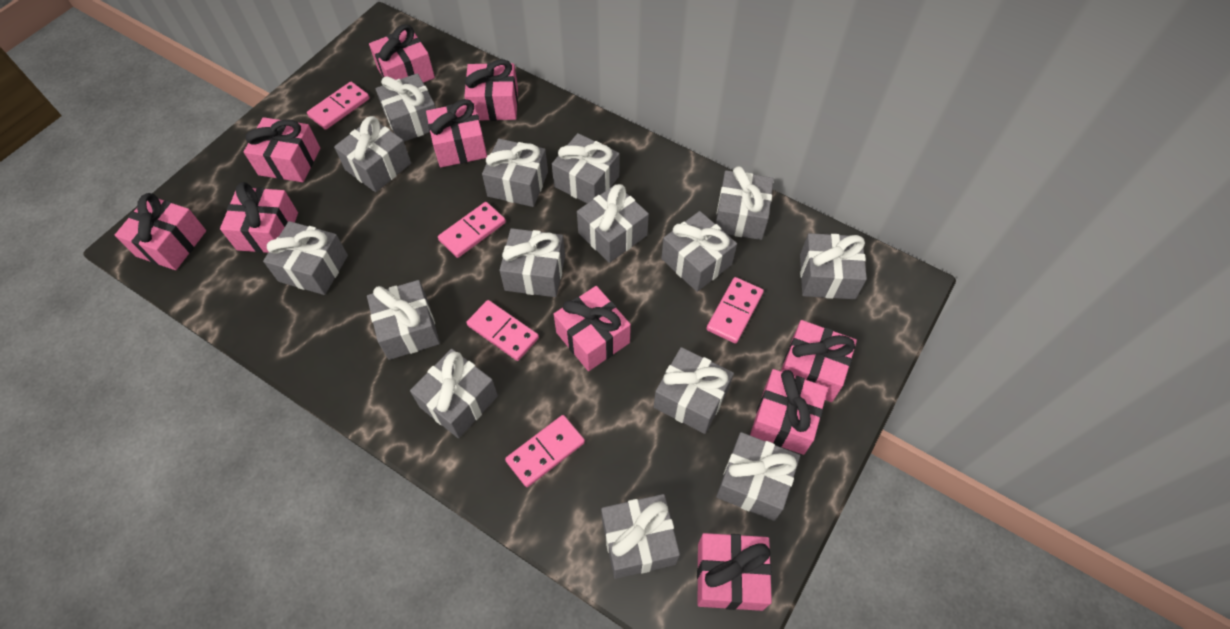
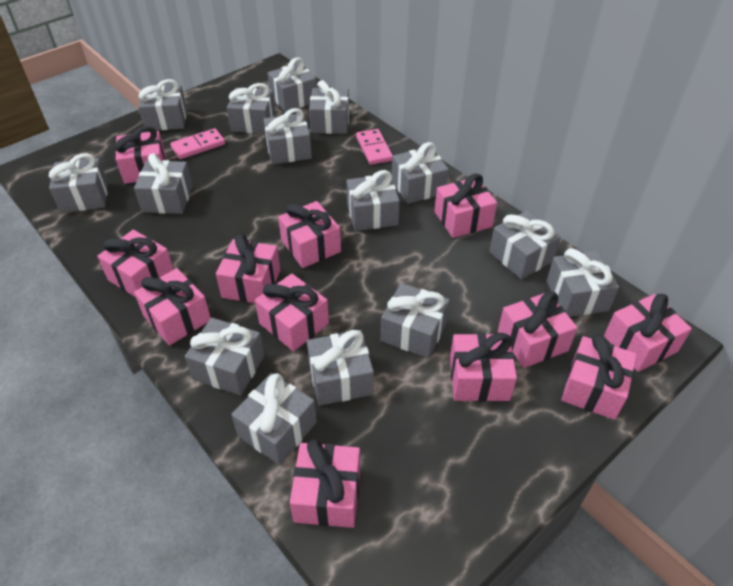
pink domino: 5 -> 2
pink gift: 10 -> 12

